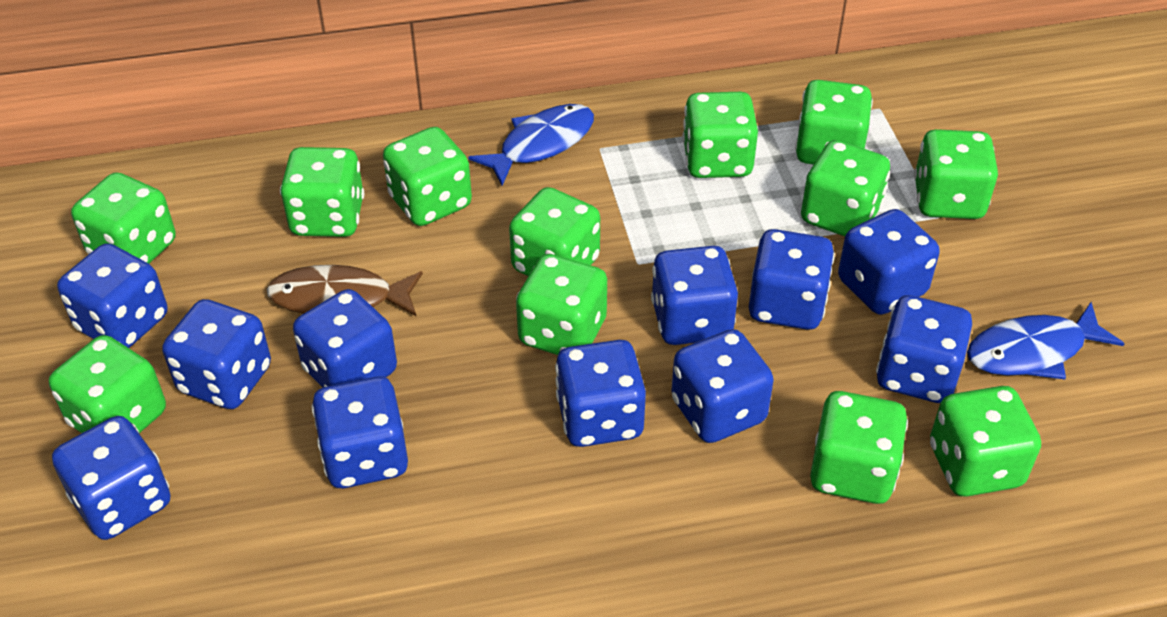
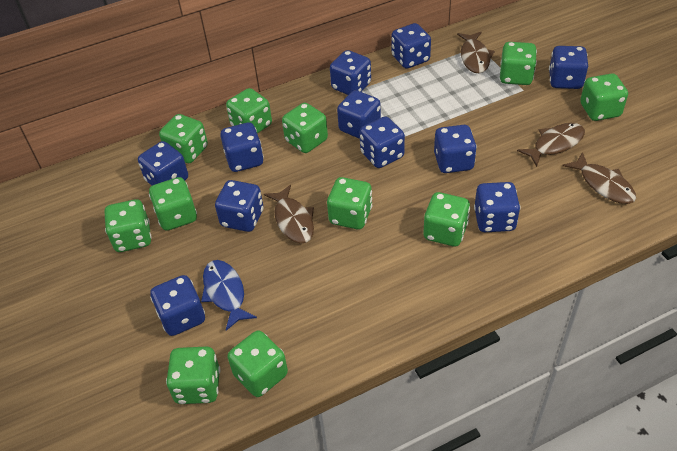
blue fish: 2 -> 1
brown fish: 1 -> 4
green dice: 12 -> 11

